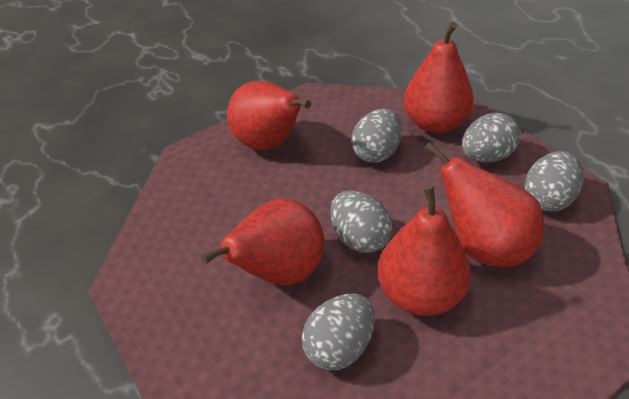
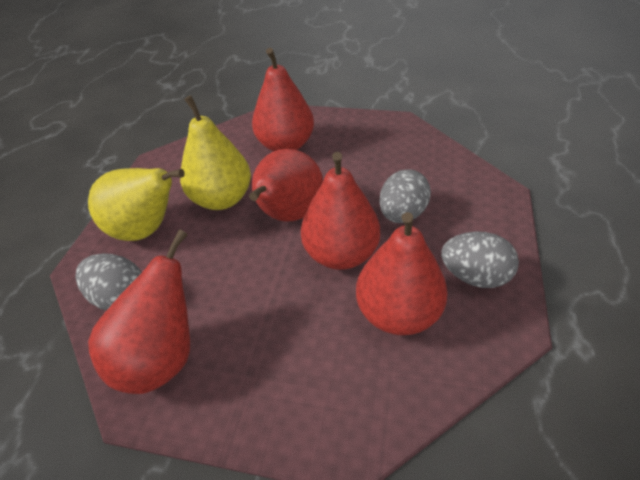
grey egg: 5 -> 3
yellow pear: 0 -> 2

